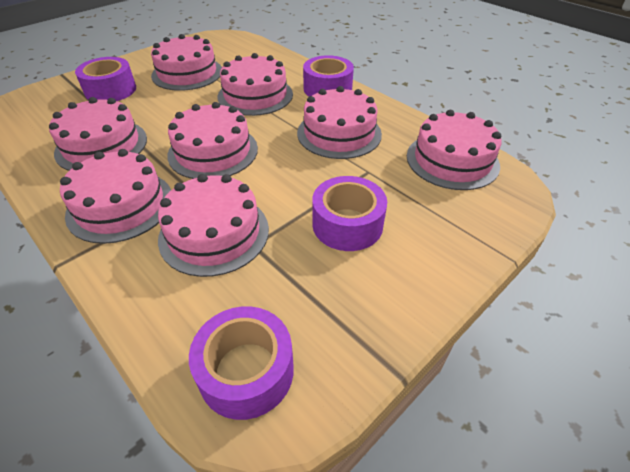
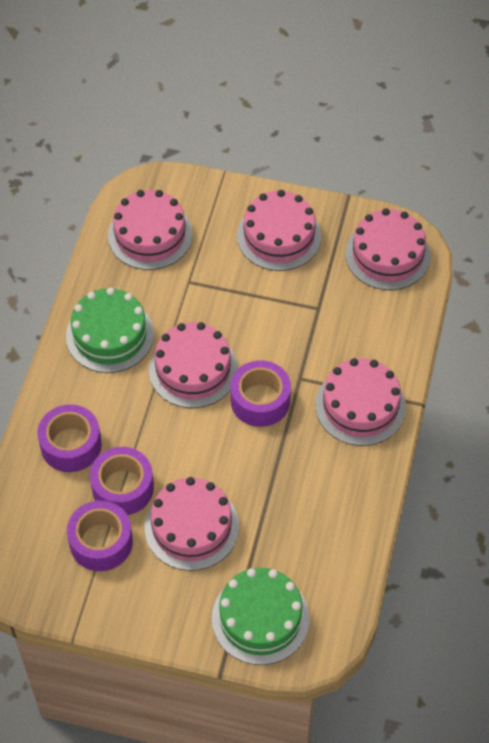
green cake: 0 -> 2
pink cake: 8 -> 6

